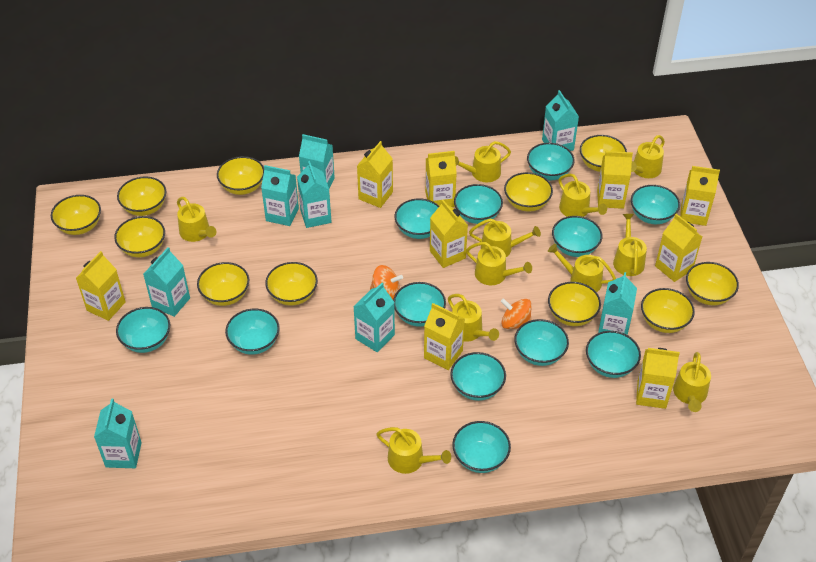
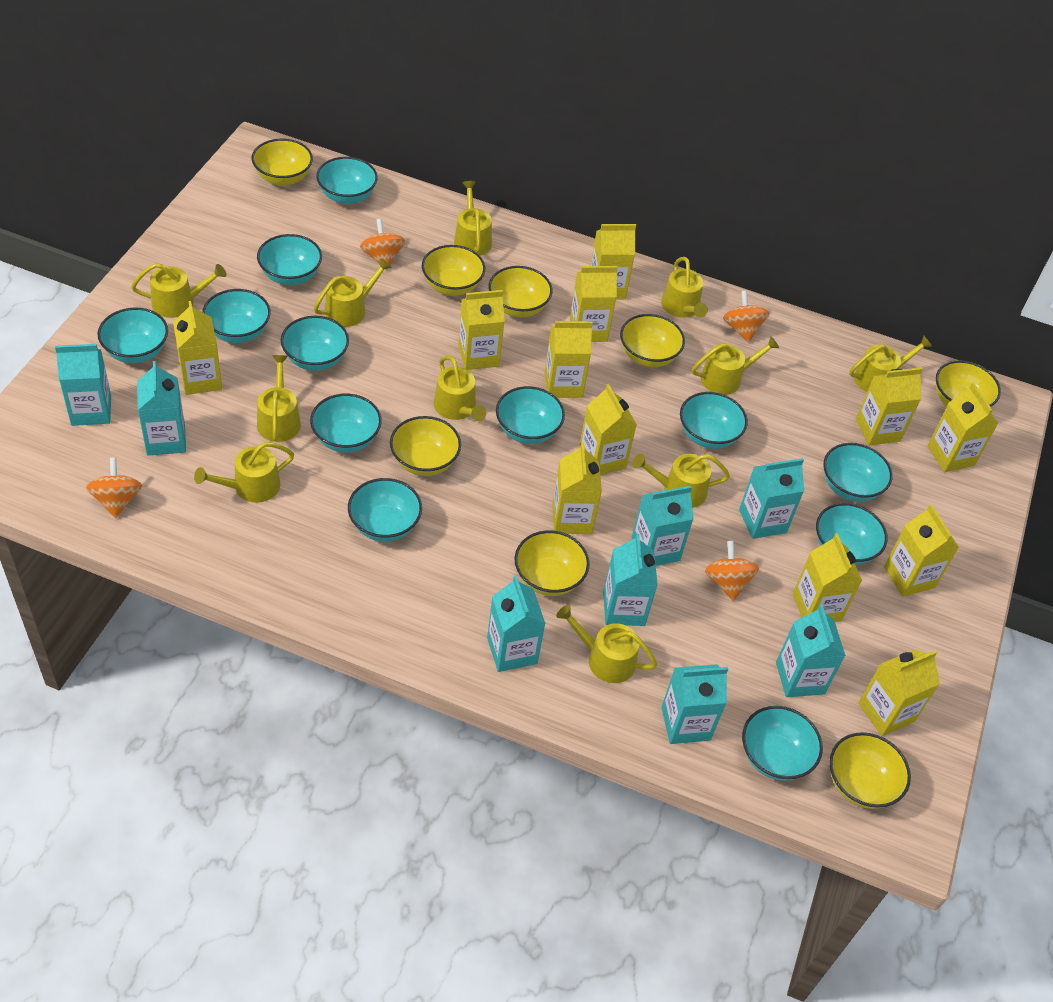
orange spinning top: 2 -> 4
yellow bowl: 11 -> 8
yellow carton: 9 -> 12

